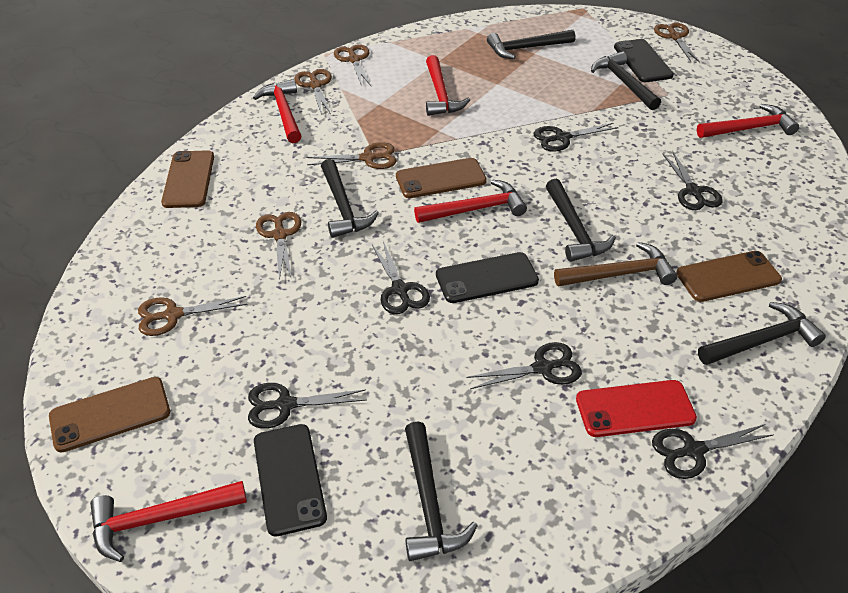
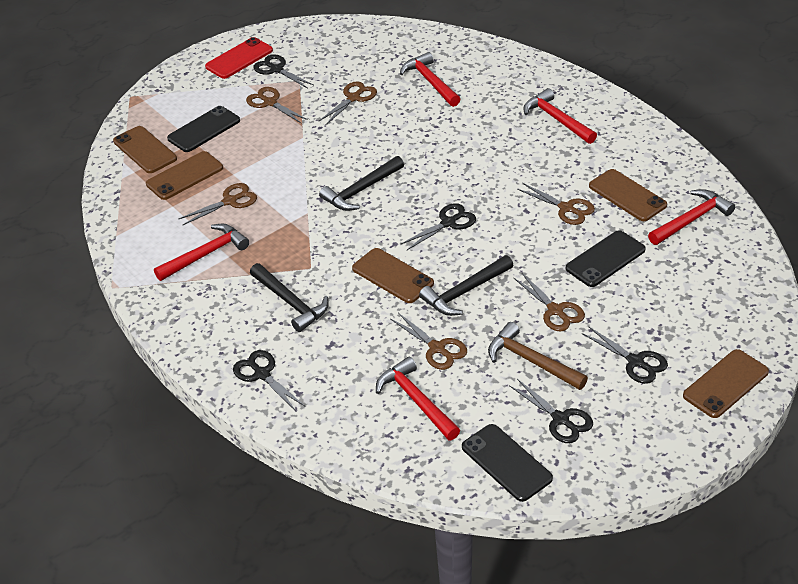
black hammer: 6 -> 3
black scissors: 6 -> 5
brown phone: 4 -> 5

